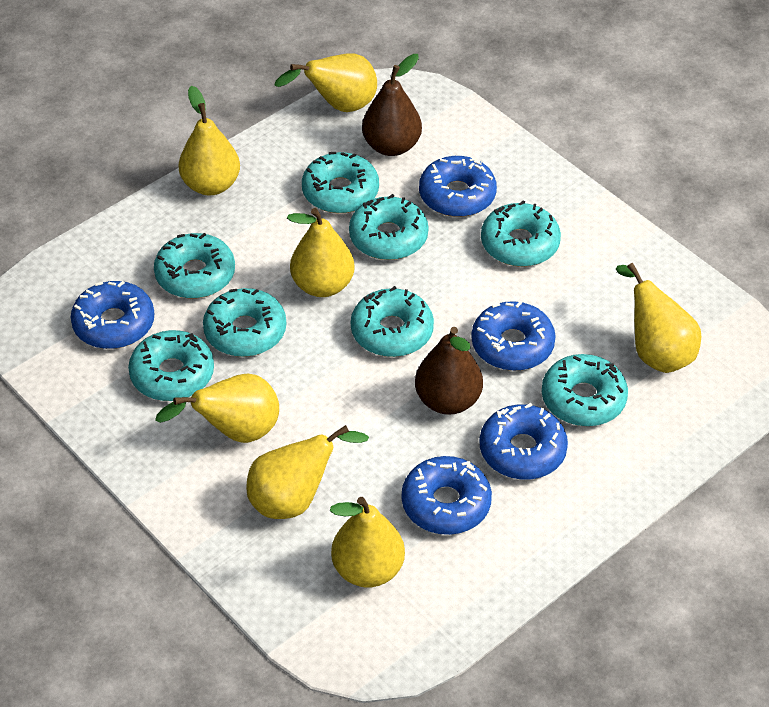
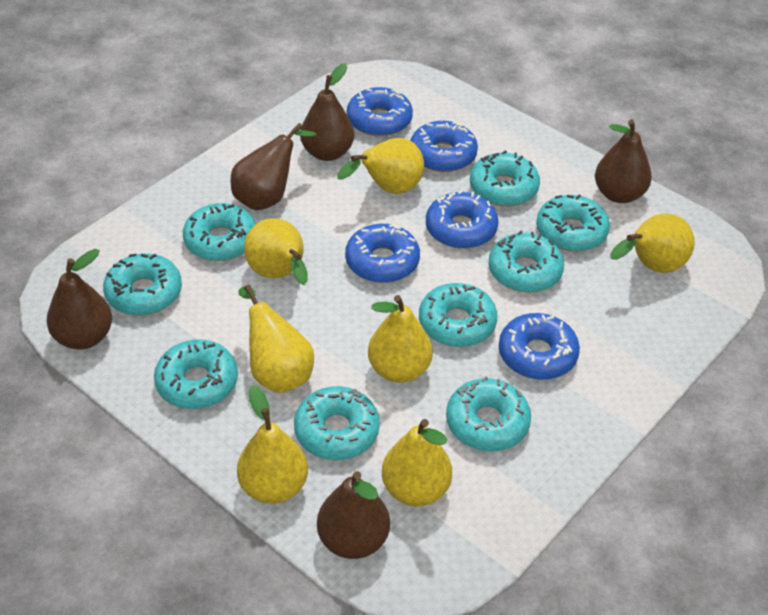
brown pear: 2 -> 5
turquoise donut: 8 -> 9

